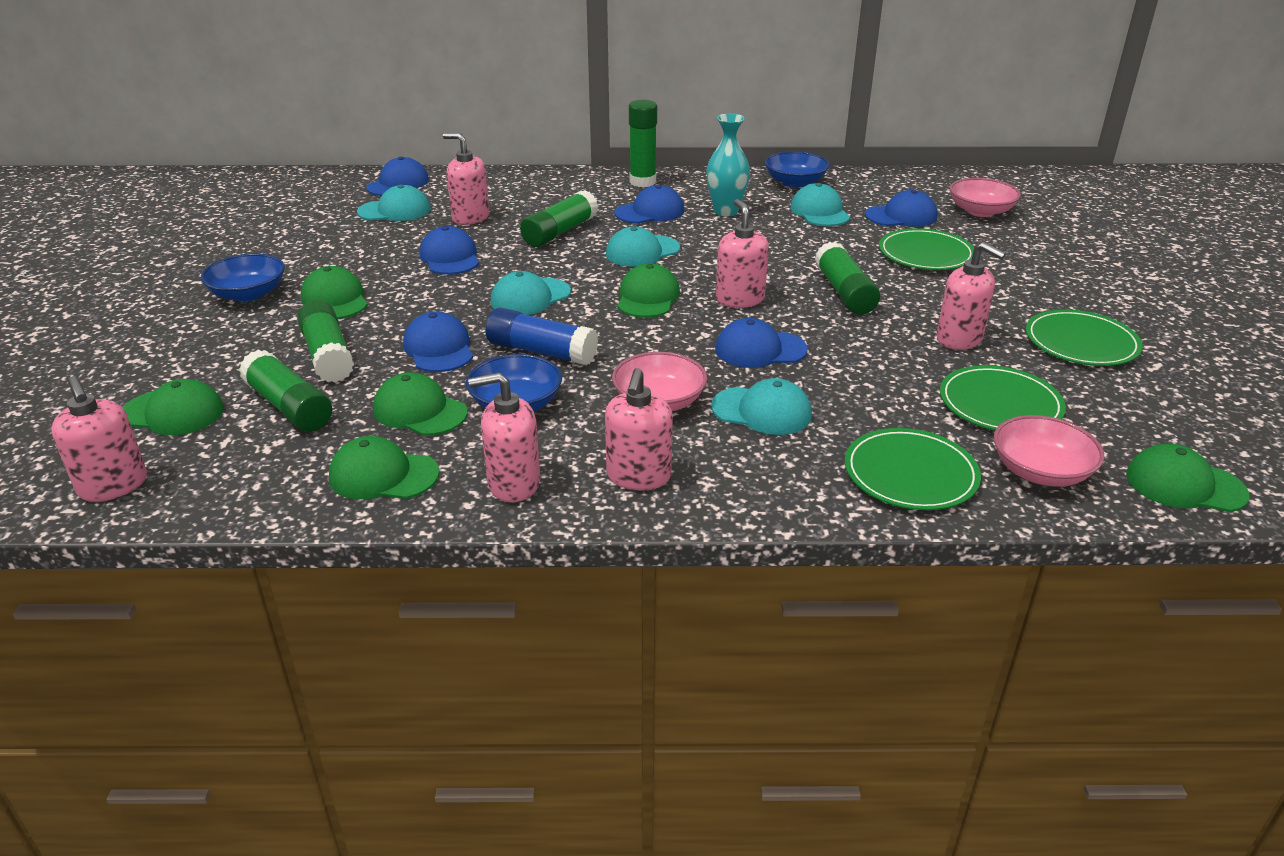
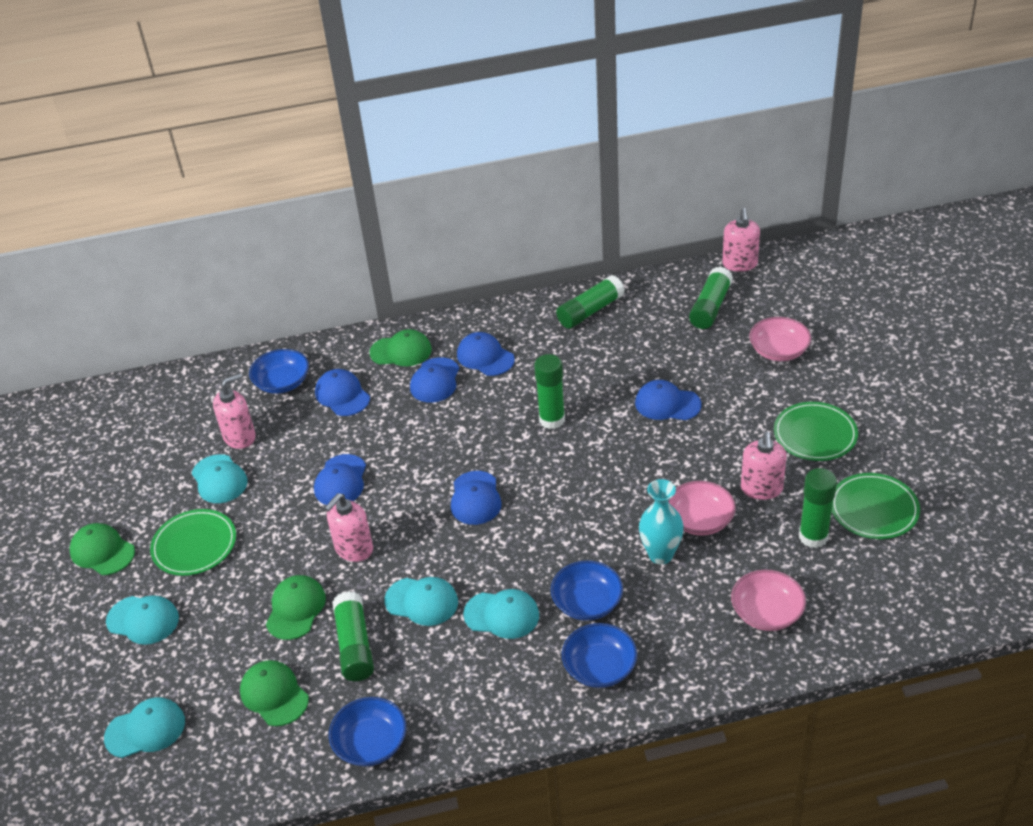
blue bowl: 3 -> 4
blue glue stick: 1 -> 0
green cap: 6 -> 4
green plate: 4 -> 3
pink soap dispenser: 6 -> 4

